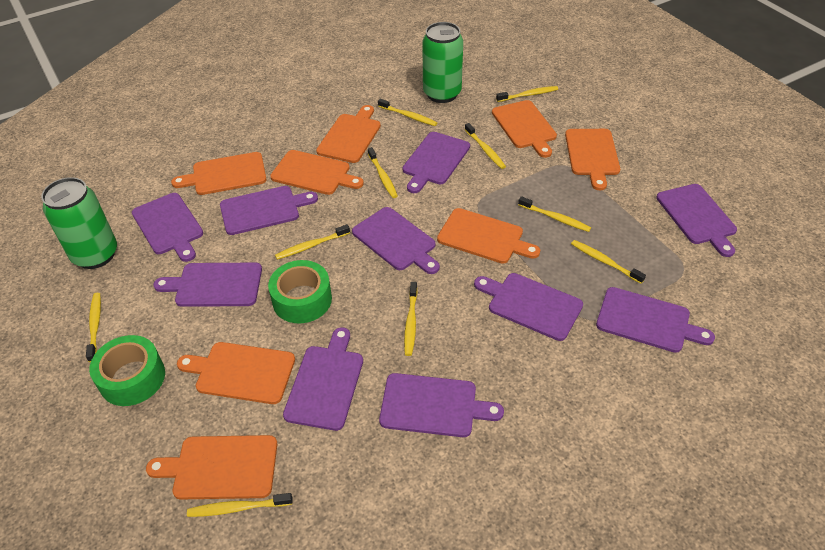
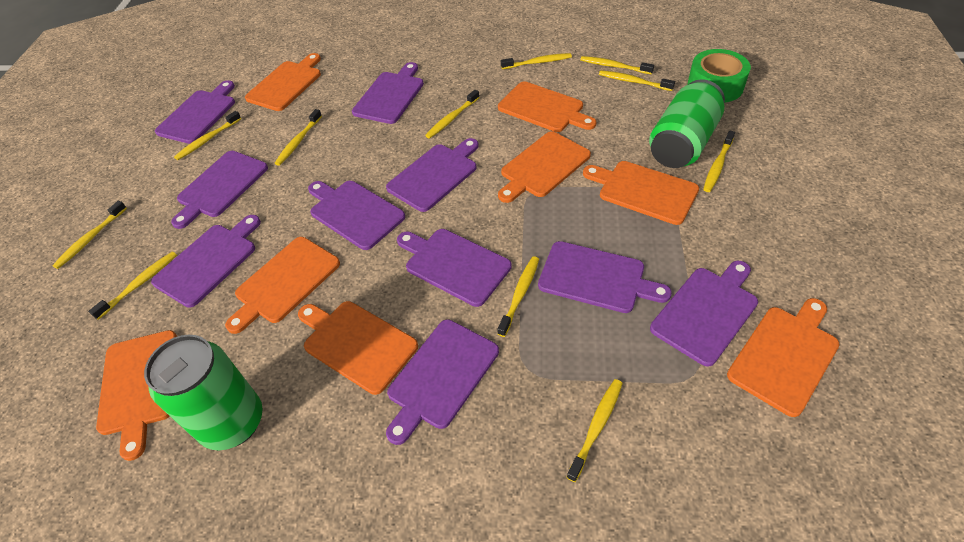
green tape: 2 -> 1
yellow toothbrush: 10 -> 11

